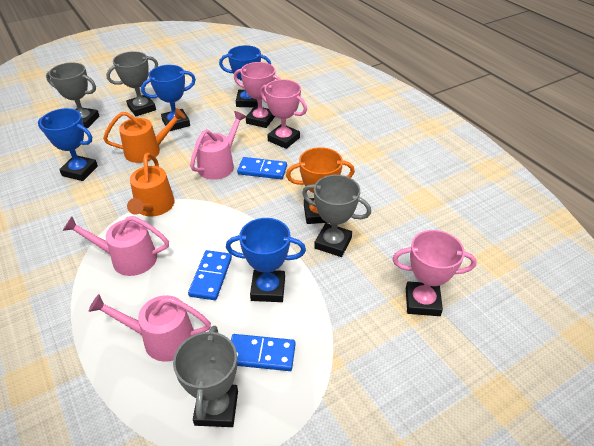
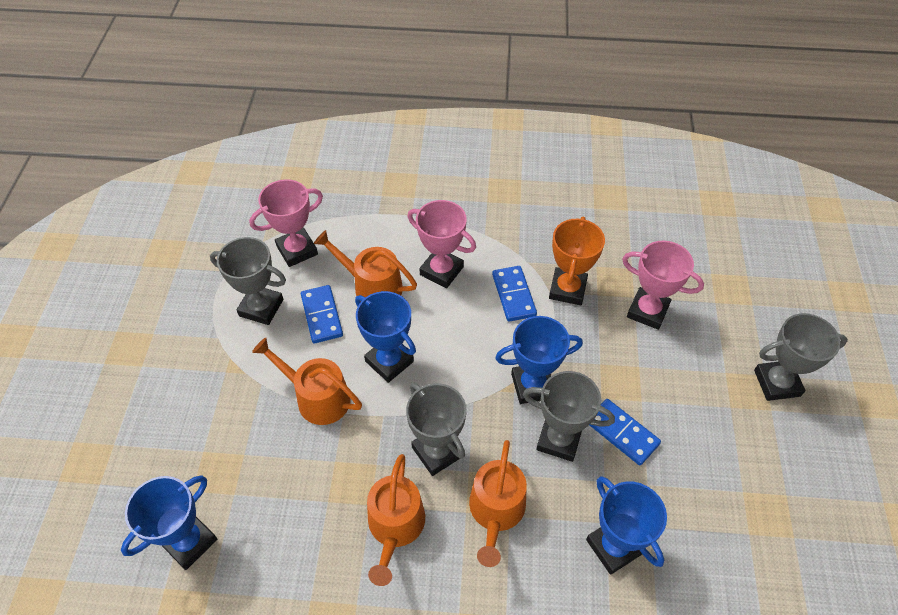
orange watering can: 2 -> 4
pink watering can: 3 -> 0

